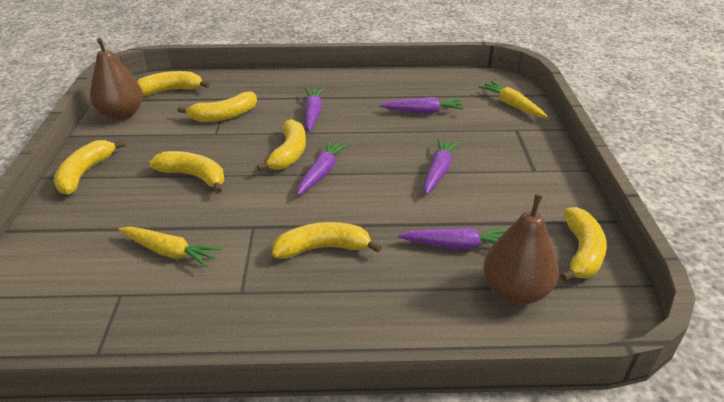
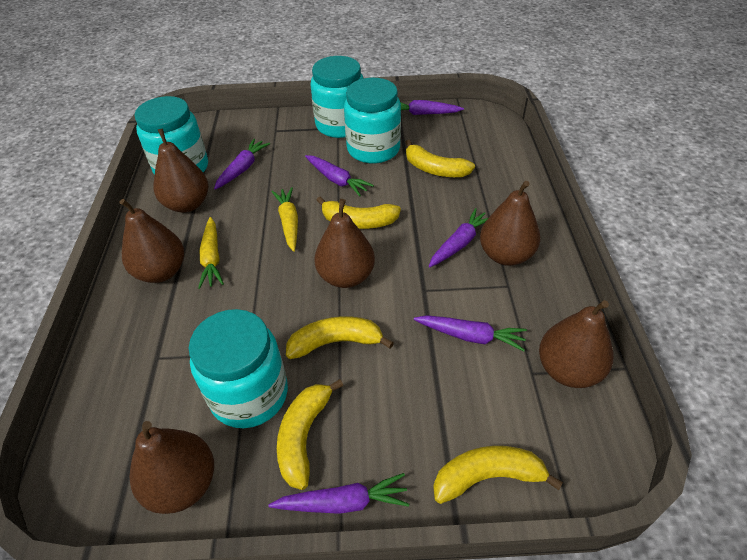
brown pear: 2 -> 6
purple carrot: 5 -> 6
turquoise jar: 0 -> 4
yellow banana: 7 -> 5

